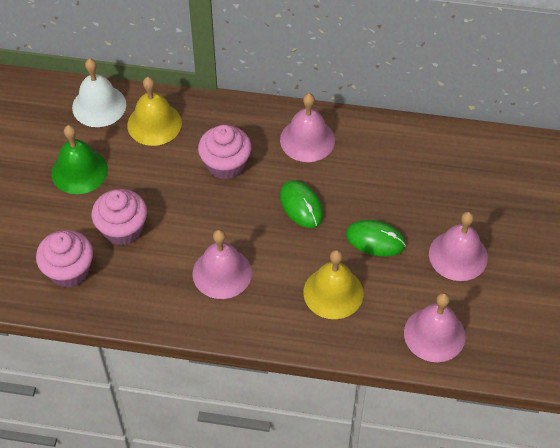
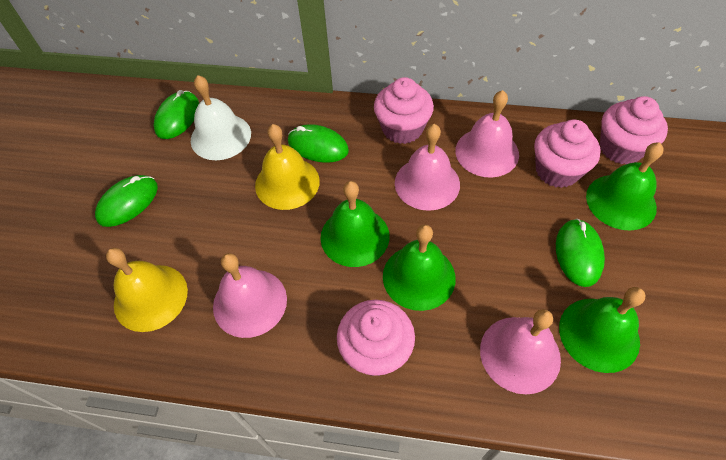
green bell: 1 -> 4
green mouse: 2 -> 4
pink cupcake: 3 -> 4

